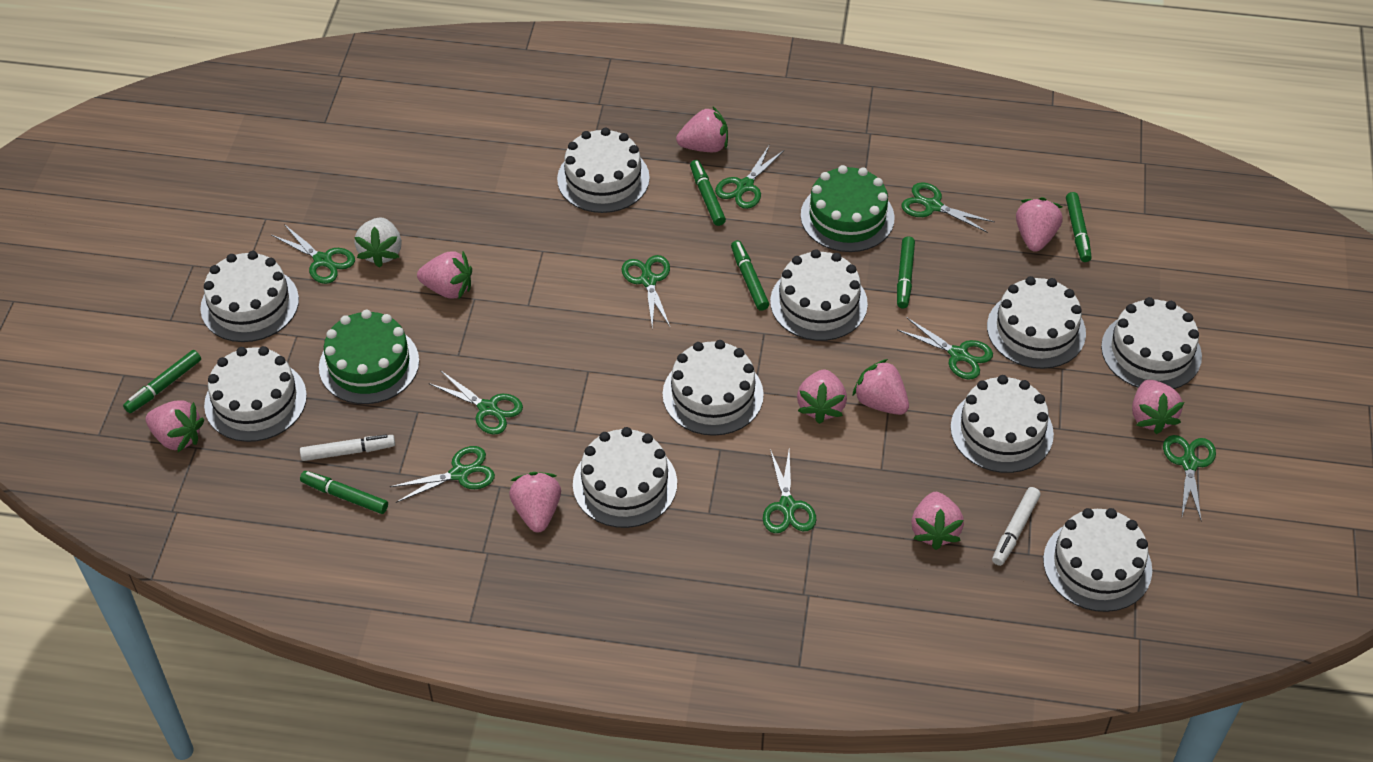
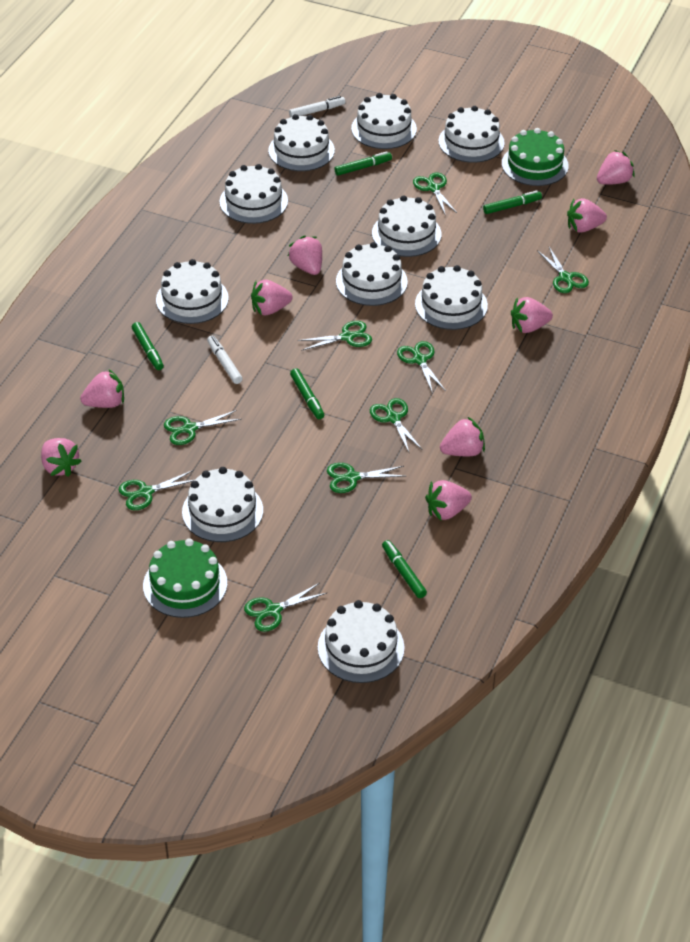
green marker: 6 -> 5
white strawberry: 1 -> 0

